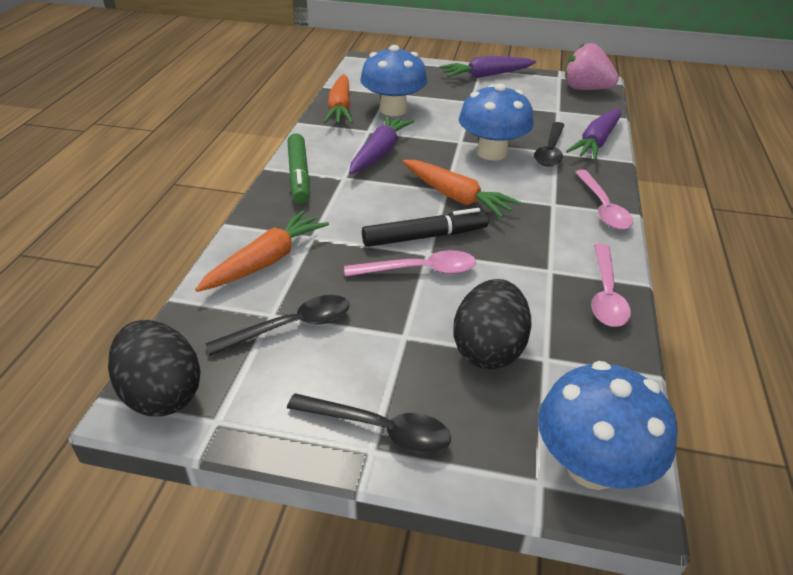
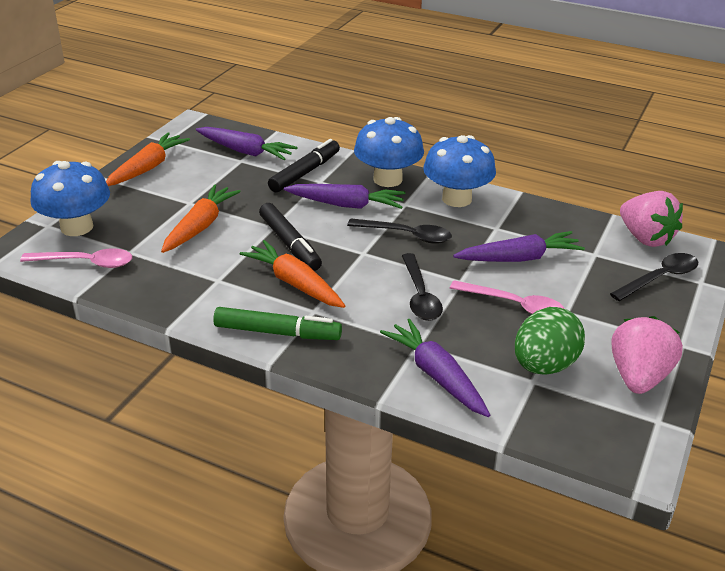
black egg: 2 -> 0
black marker: 1 -> 2
green egg: 0 -> 1
pink spoon: 3 -> 2
pink strawberry: 1 -> 2
purple carrot: 3 -> 4

